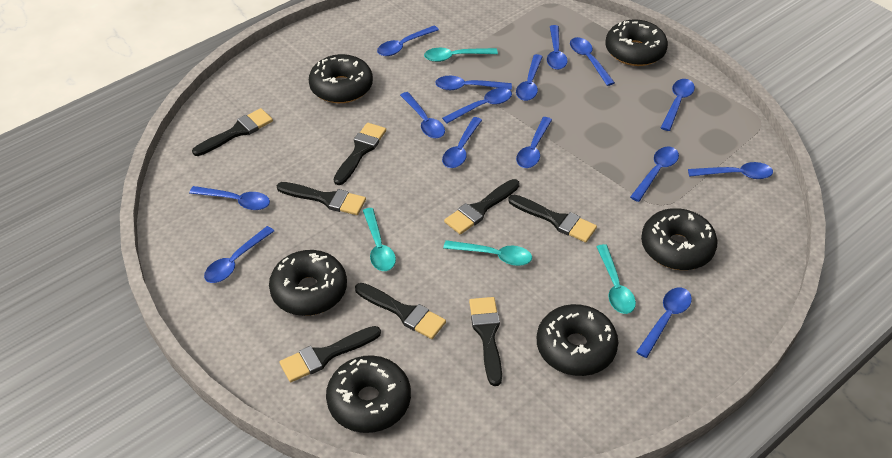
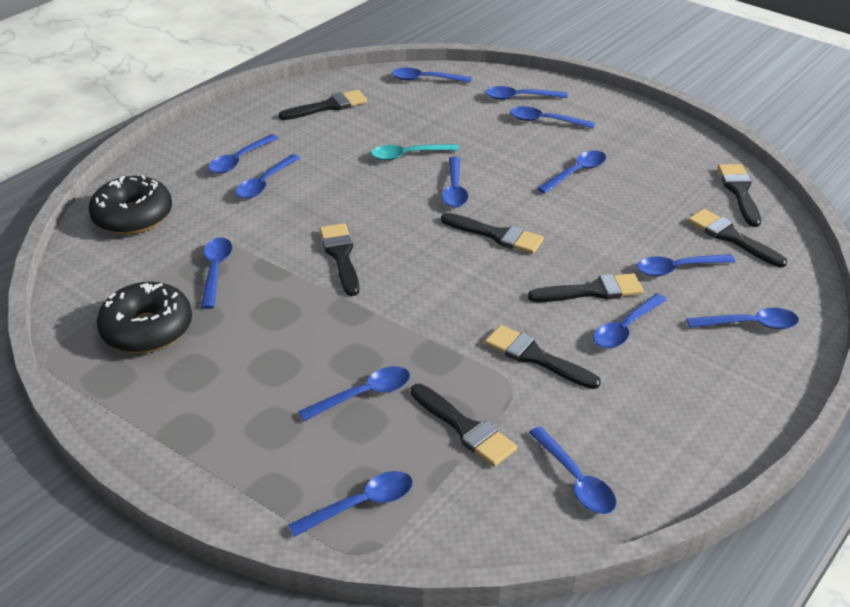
black donut: 6 -> 2
blue spoon: 15 -> 14
turquoise spoon: 4 -> 1

